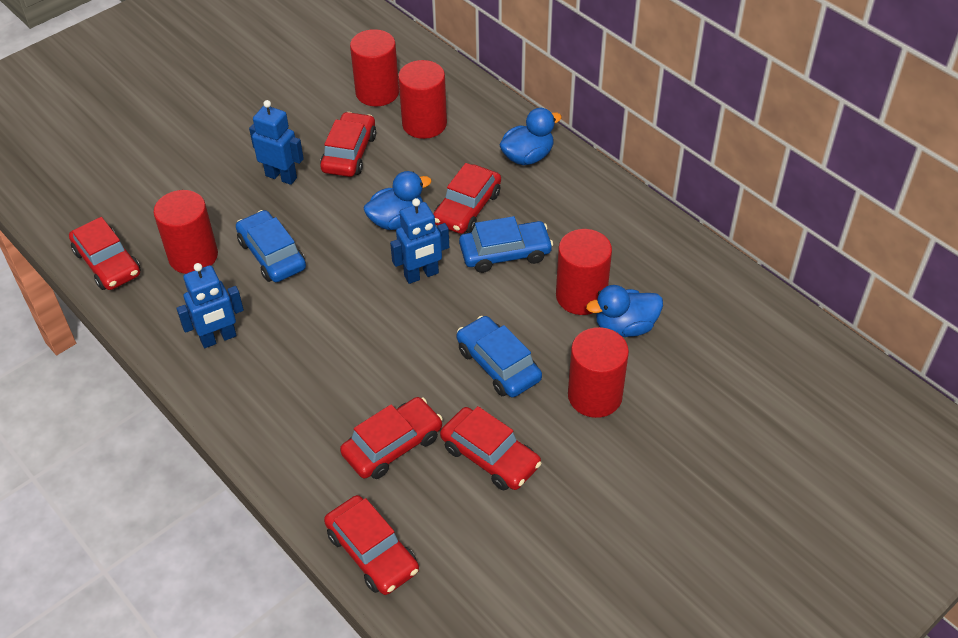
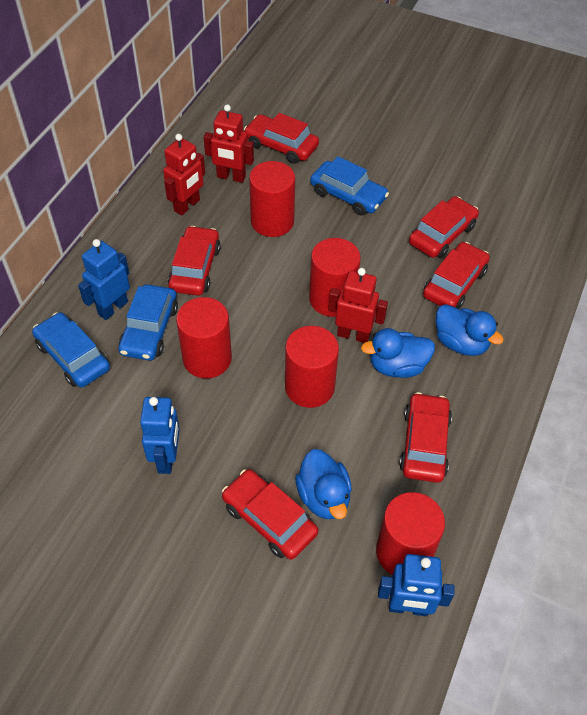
red robot: 0 -> 3

